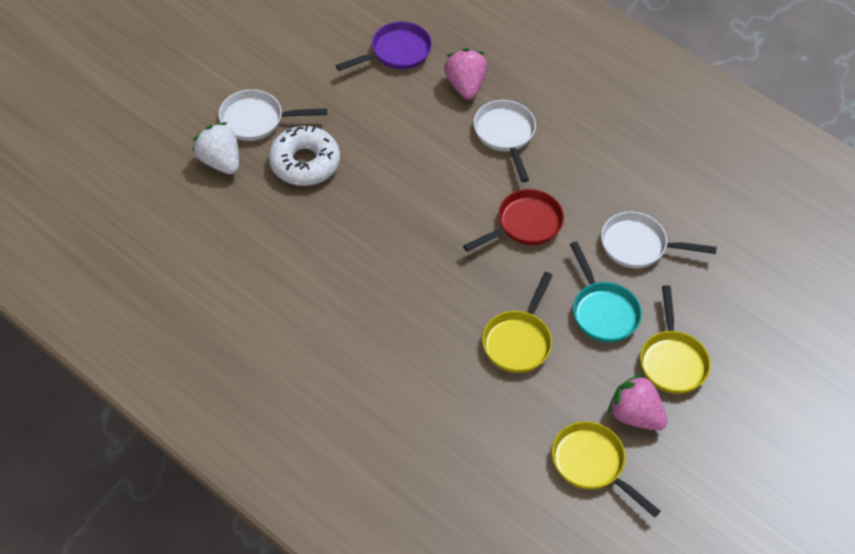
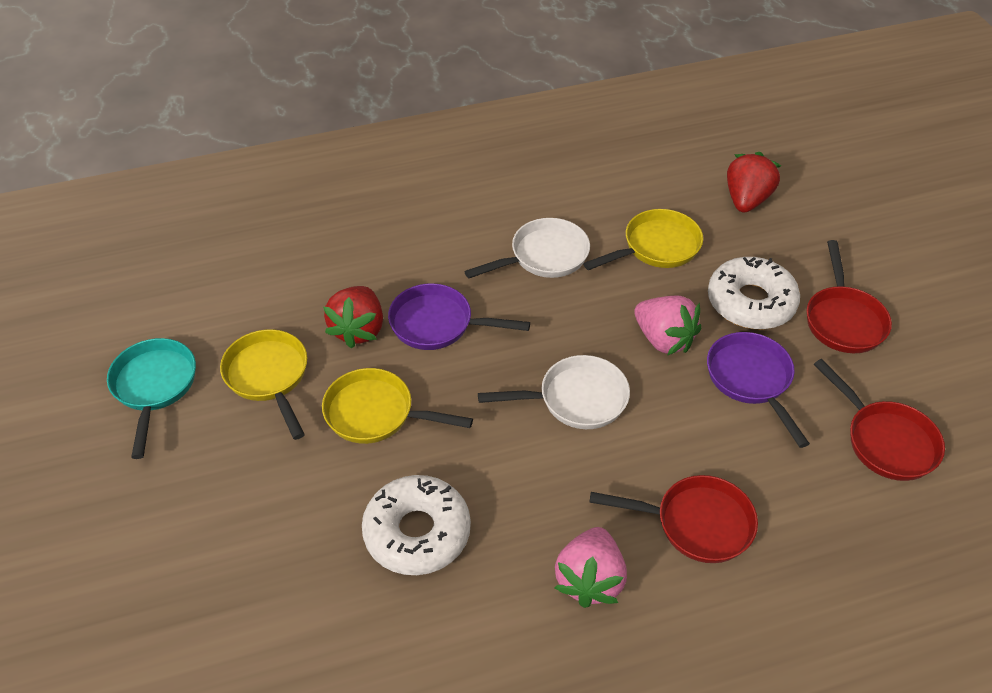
purple pan: 1 -> 2
red pan: 1 -> 3
red strawberry: 0 -> 2
white donut: 1 -> 2
white pan: 3 -> 2
white strawberry: 1 -> 0

